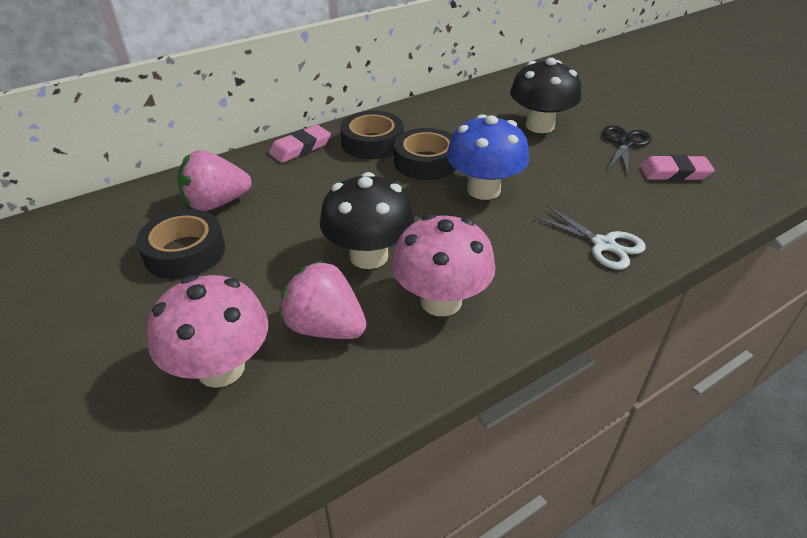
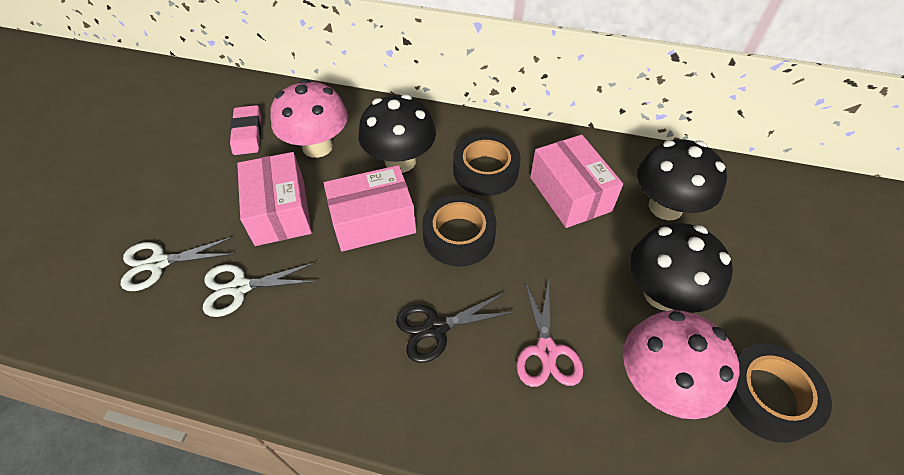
black mushroom: 2 -> 3
blue mushroom: 1 -> 0
pink box: 0 -> 3
pink eraser: 2 -> 1
pink scissors: 0 -> 1
pink strawberry: 2 -> 0
white scissors: 1 -> 2

